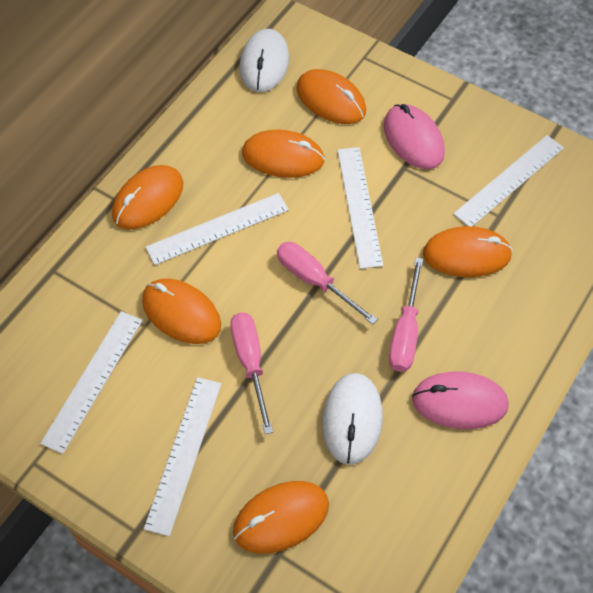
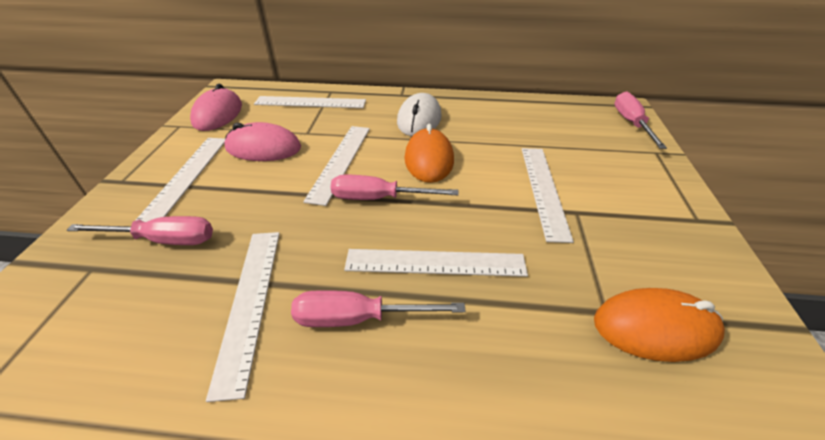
orange mouse: 6 -> 2
pink screwdriver: 3 -> 4
white mouse: 2 -> 1
white ruler: 5 -> 6

